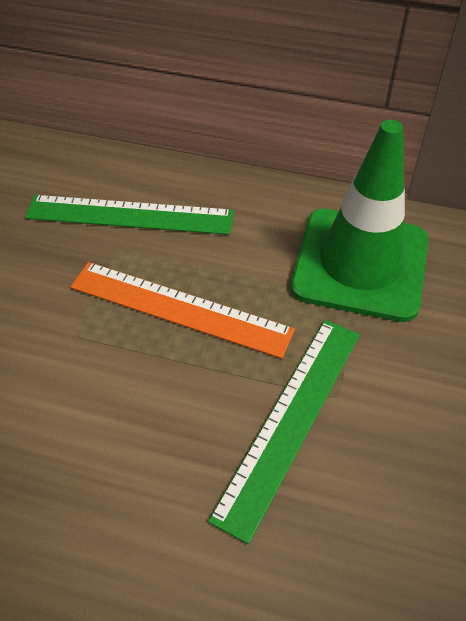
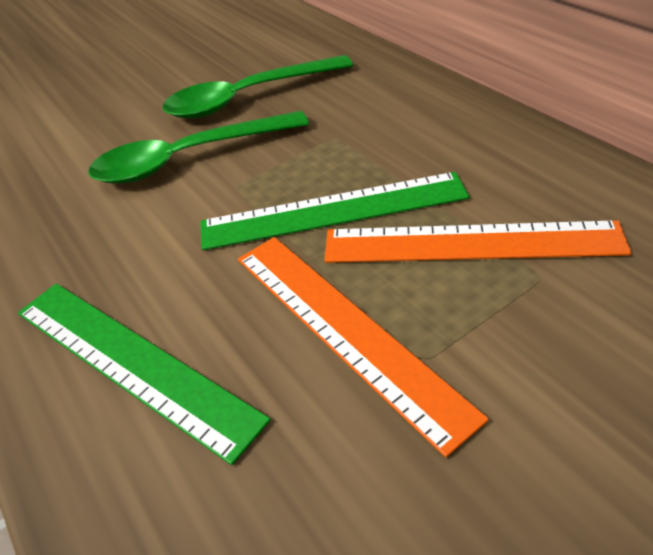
green spoon: 0 -> 2
green traffic cone: 1 -> 0
orange ruler: 1 -> 2

